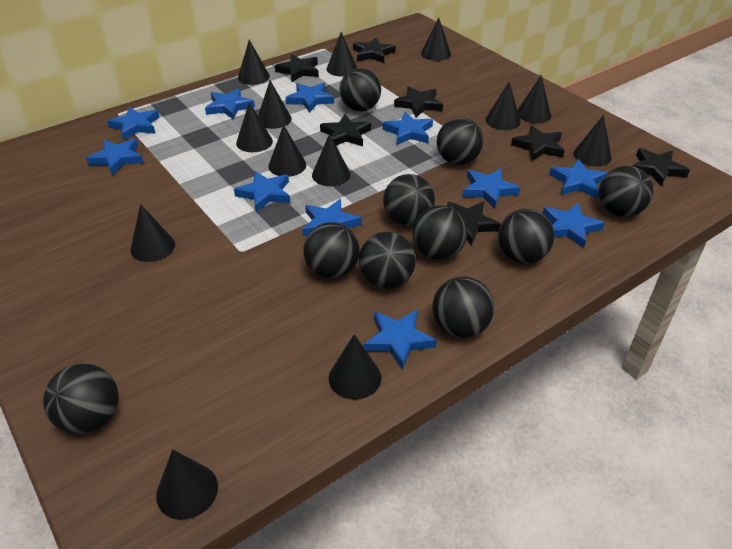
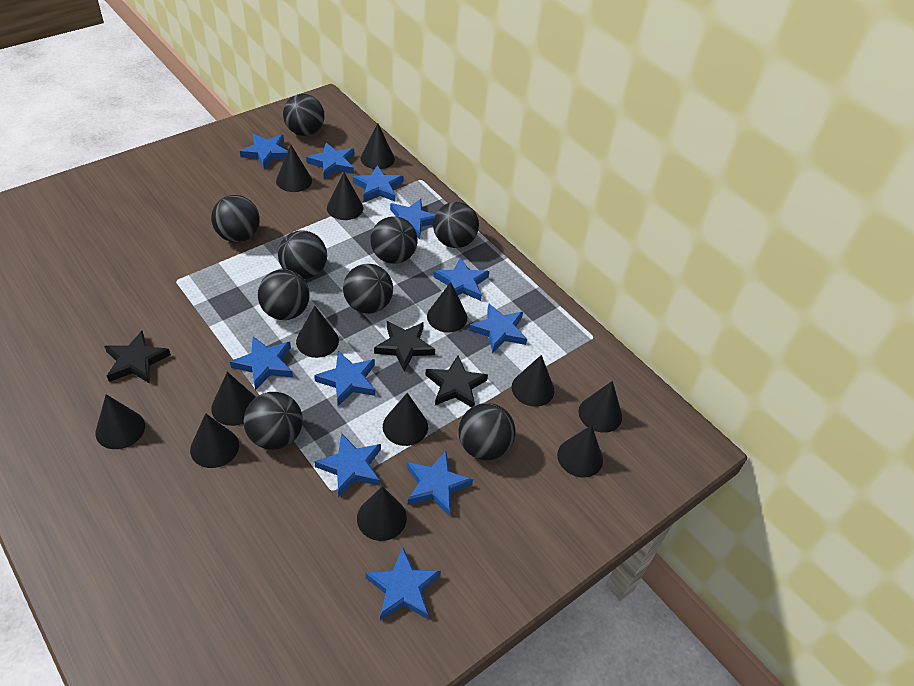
black ball: 10 -> 9
black star: 7 -> 3

